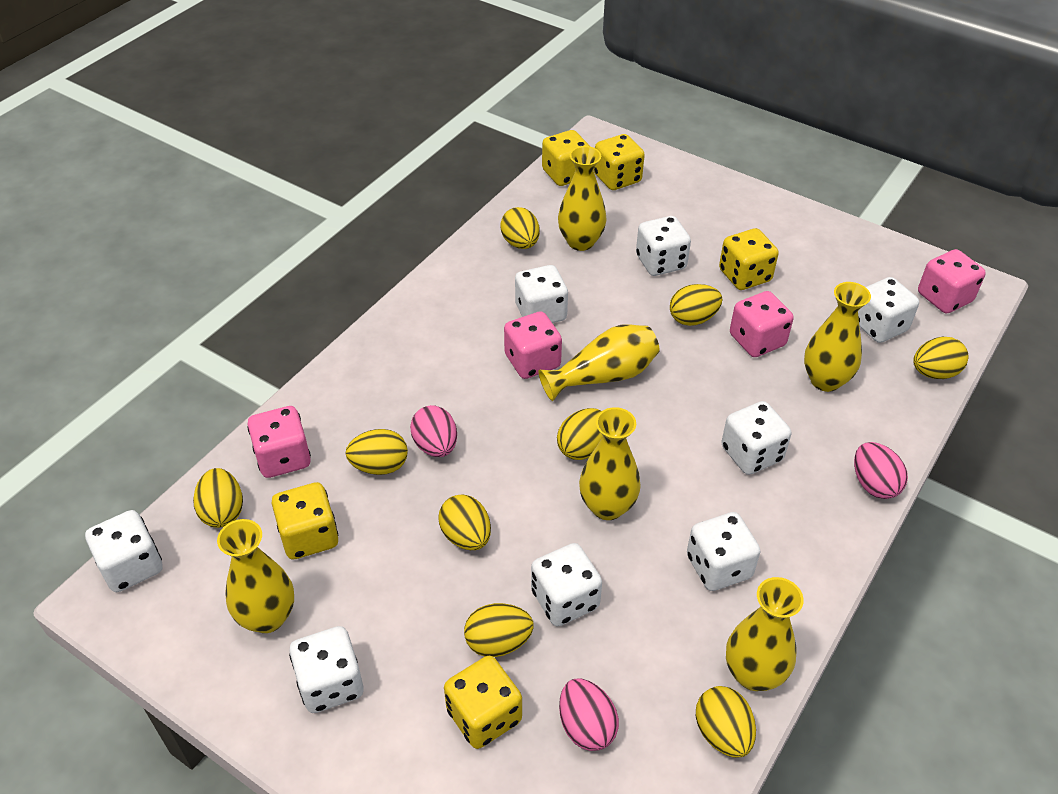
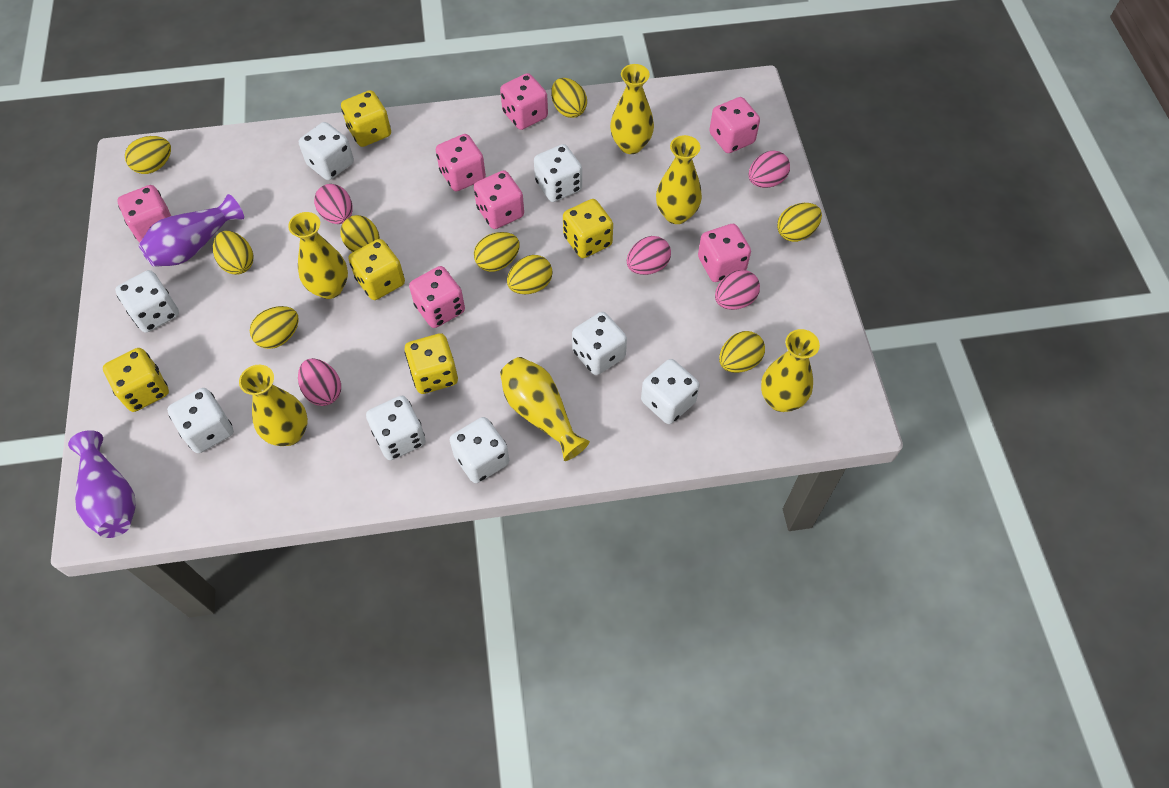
pink dice: 4 -> 7
pink egg: 3 -> 5
purple vase: 0 -> 2

